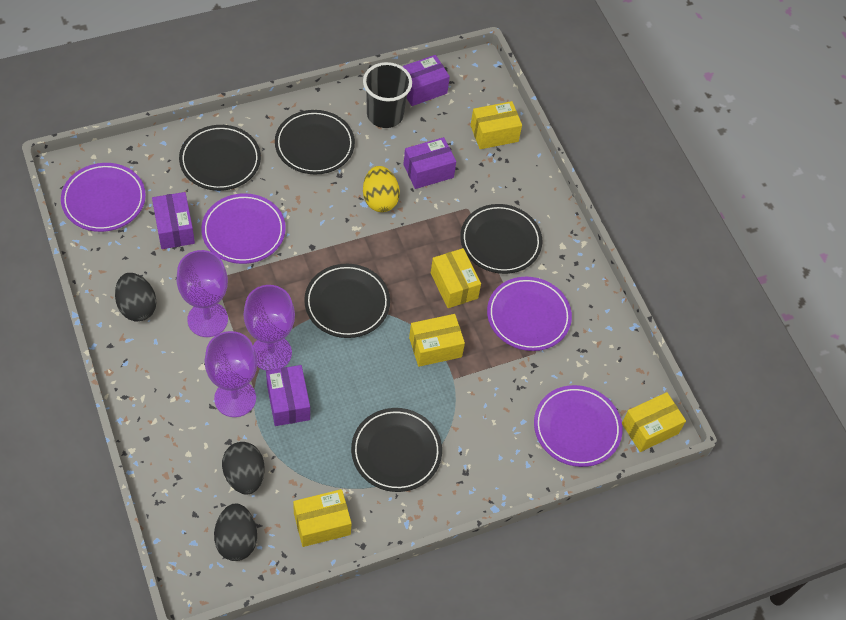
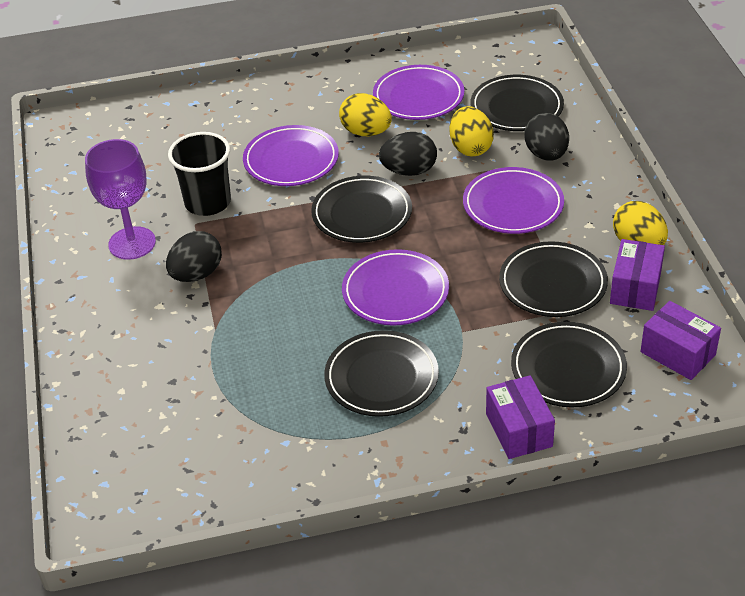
purple box: 4 -> 3
purple goblet: 3 -> 1
yellow box: 5 -> 0
yellow egg: 1 -> 3

